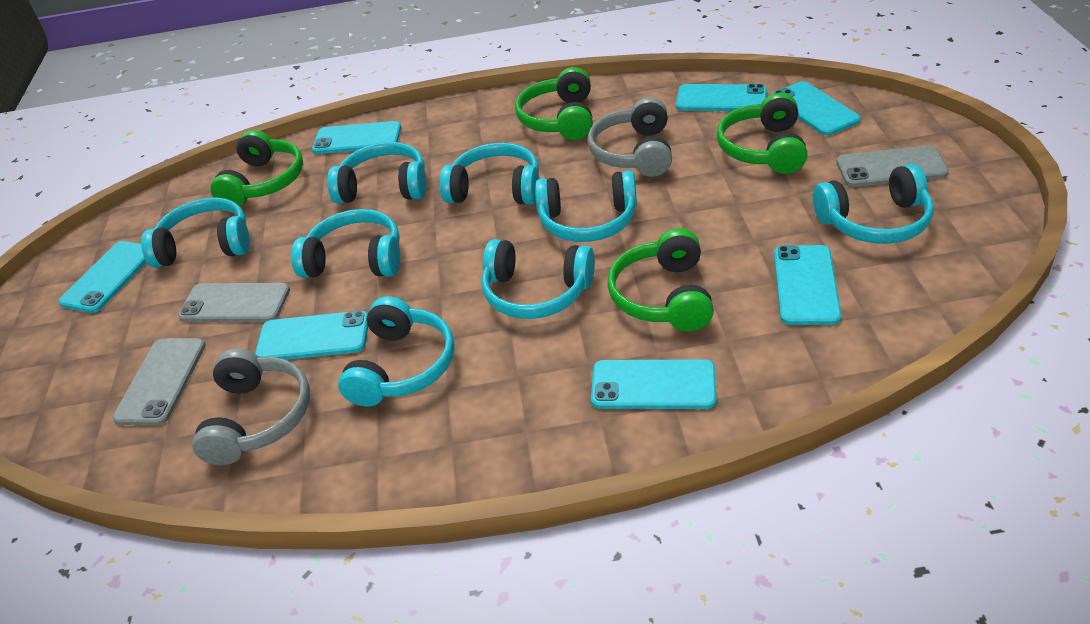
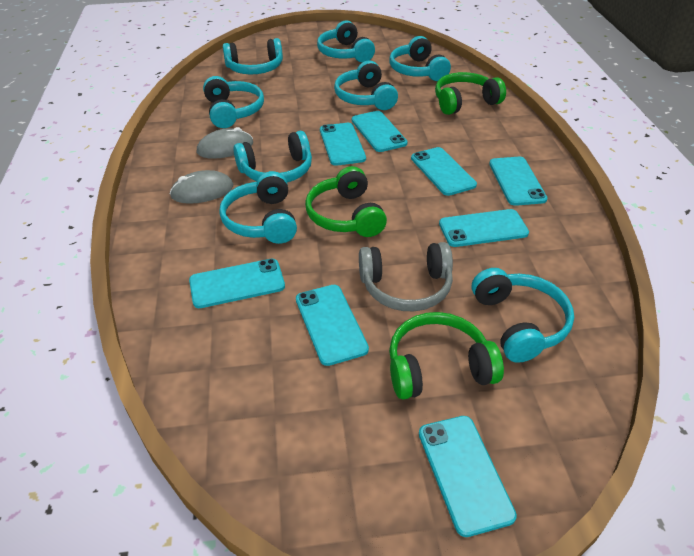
green headphones: 4 -> 3
grey headphones: 2 -> 1
grey mouse: 0 -> 2
grey phone: 3 -> 0
turquoise phone: 7 -> 8

